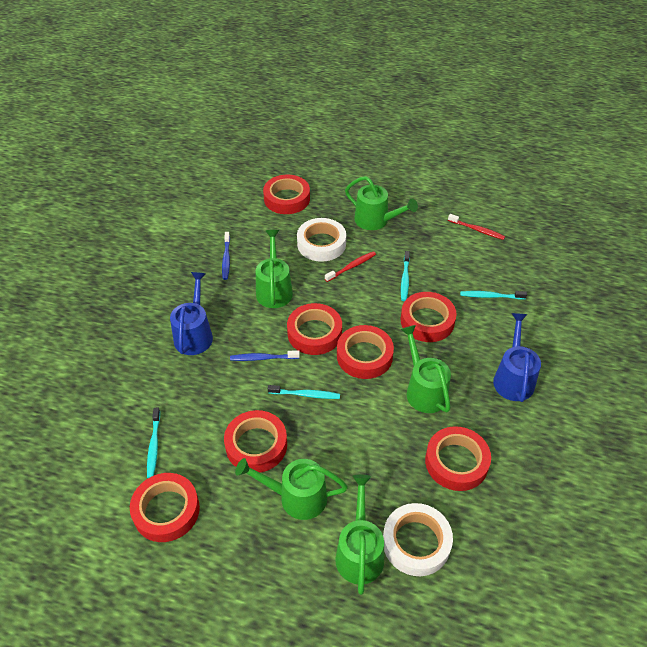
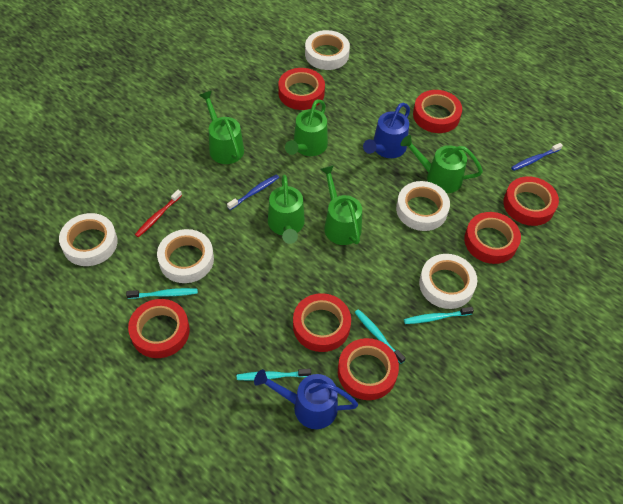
red toothbrush: 2 -> 1
white tape: 2 -> 5

